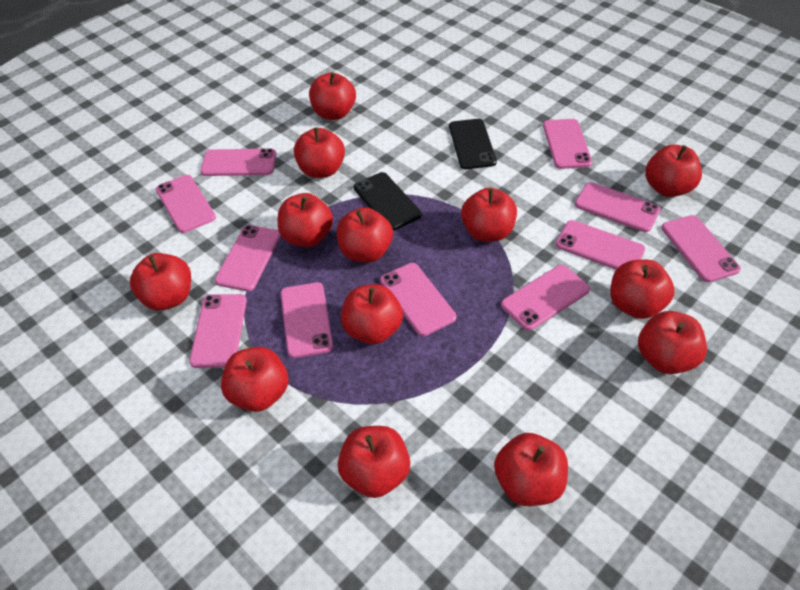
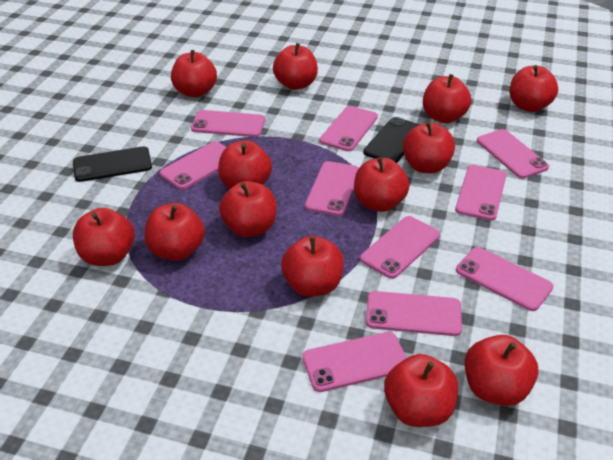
pink phone: 11 -> 10

